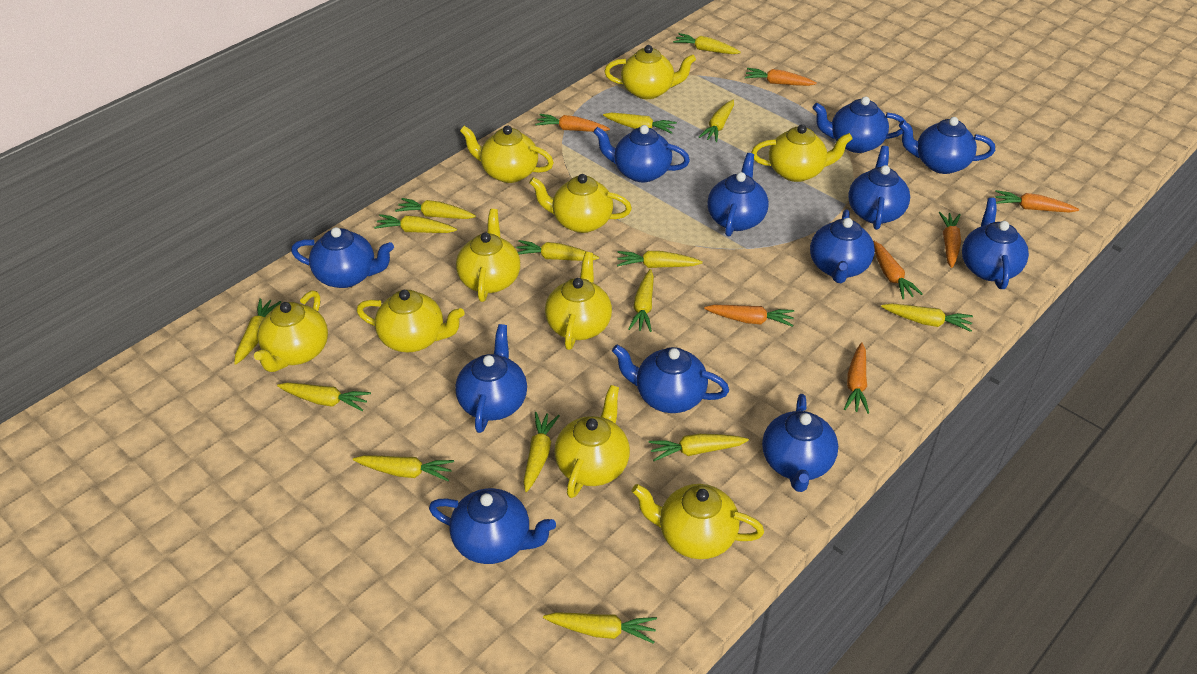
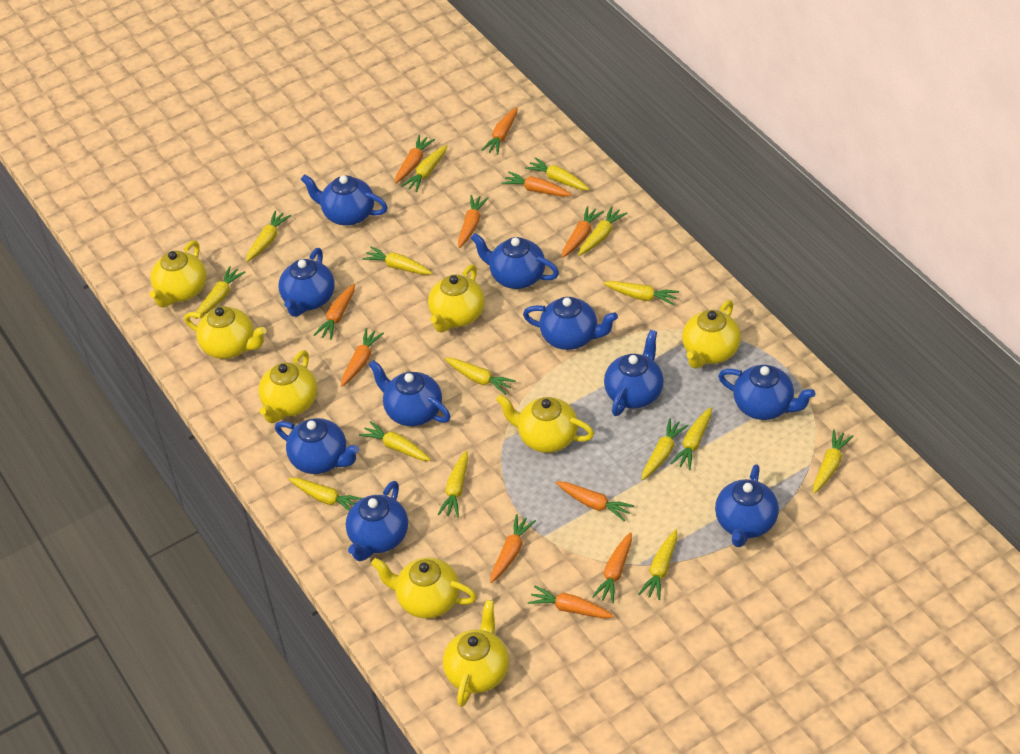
blue teapot: 12 -> 10
orange carrot: 7 -> 11
yellow teapot: 10 -> 8

